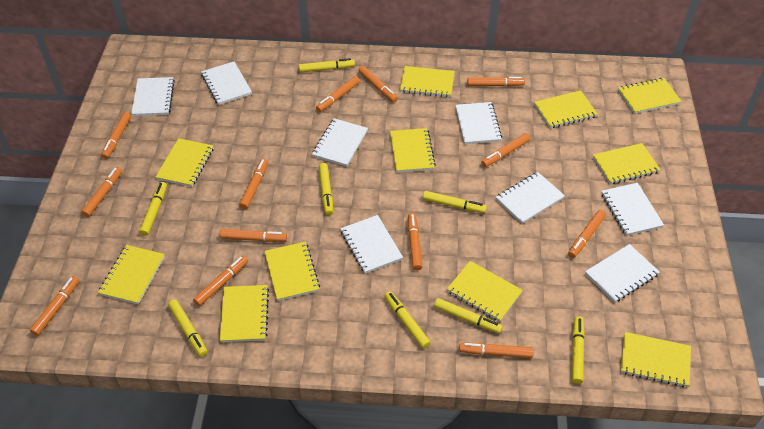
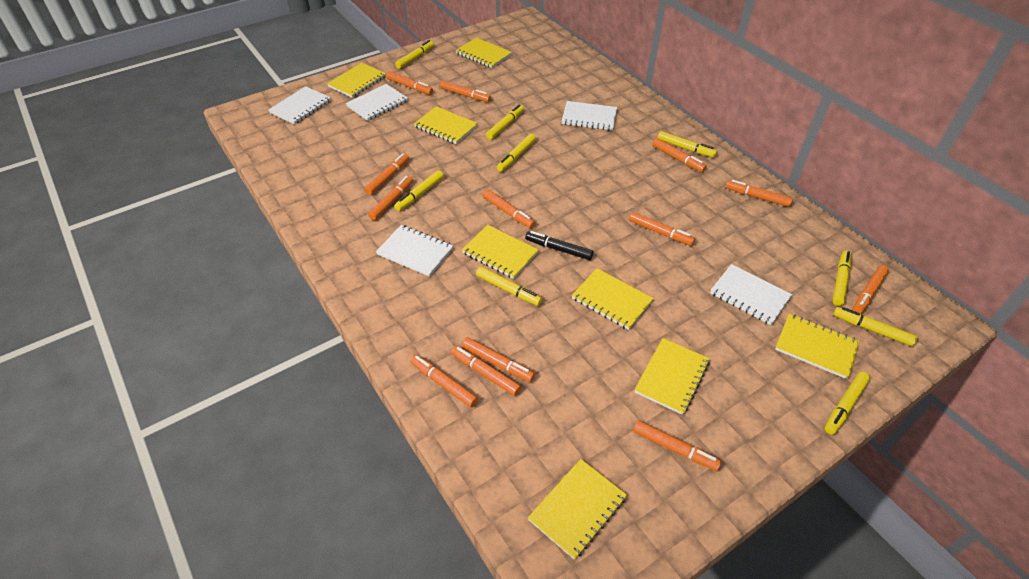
black marker: 0 -> 1
white notebook: 8 -> 5
yellow marker: 8 -> 9
yellow notebook: 11 -> 8

